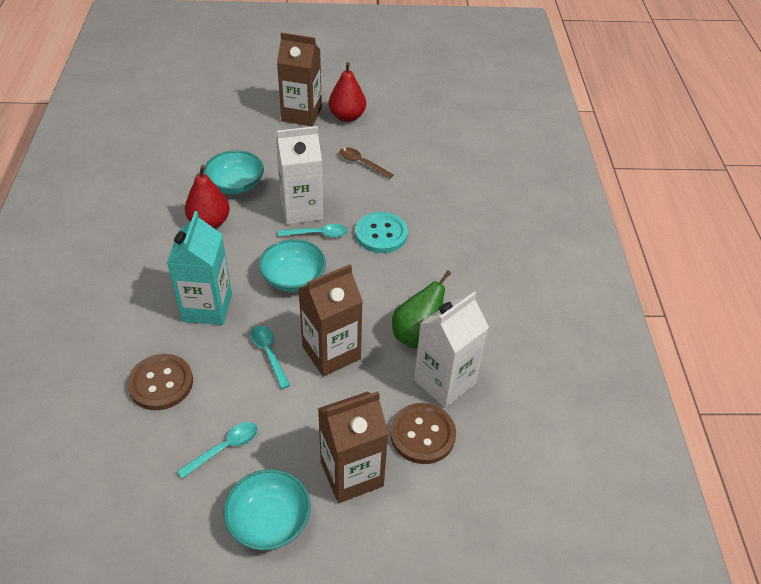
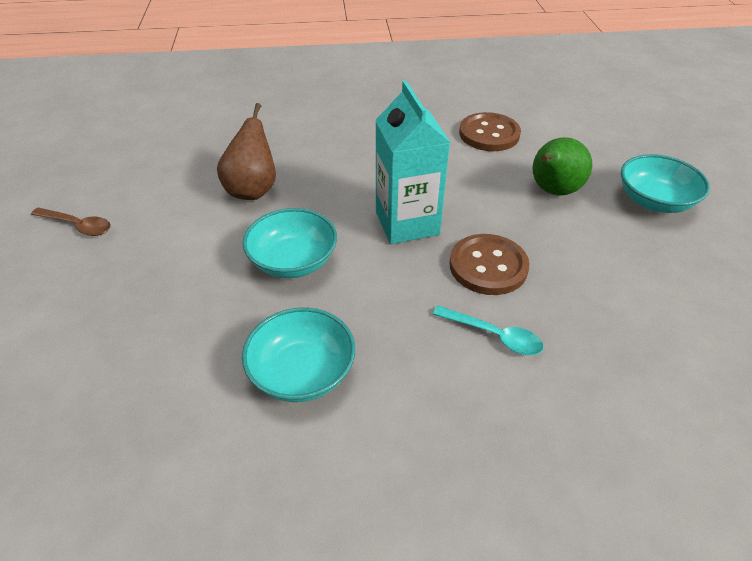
brown carton: 3 -> 0
brown pear: 0 -> 1
red pear: 2 -> 0
turquoise button: 1 -> 0
turquoise spoon: 3 -> 1
white carton: 2 -> 0

